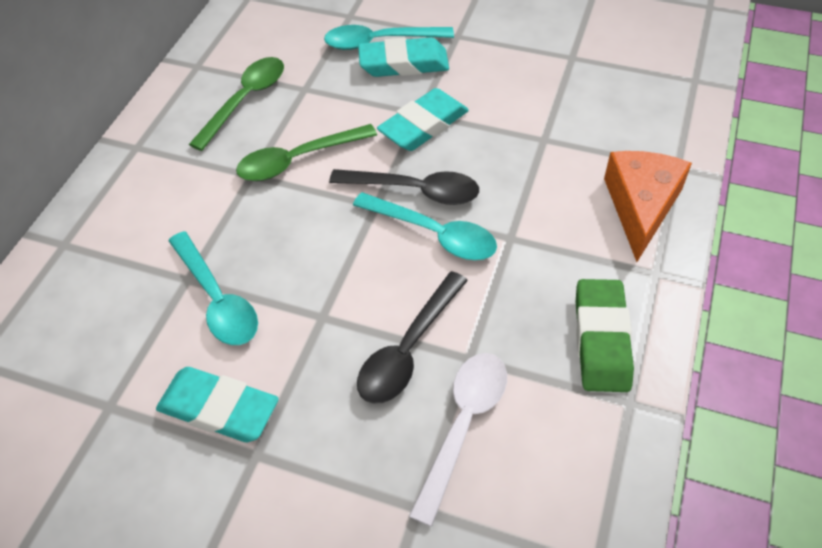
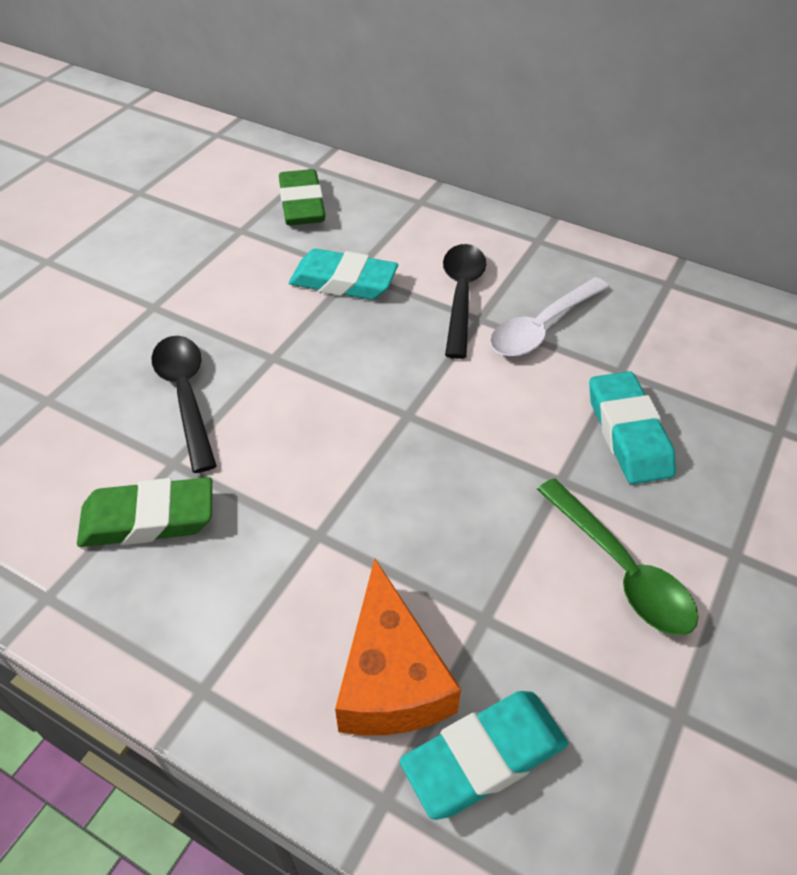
green eraser: 1 -> 2
green spoon: 2 -> 1
turquoise spoon: 3 -> 0

